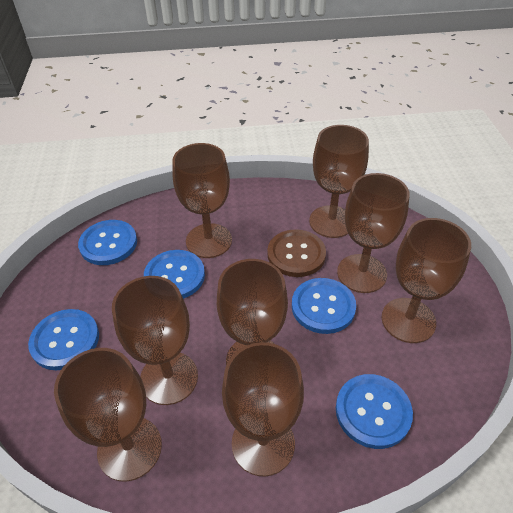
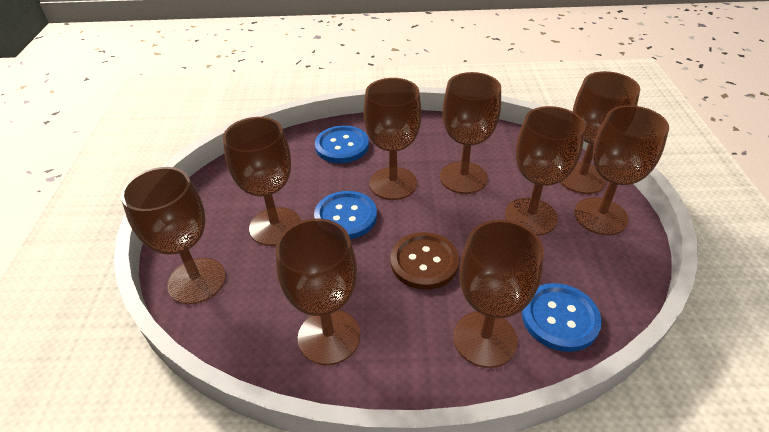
blue button: 5 -> 3
brown goblet: 8 -> 9

